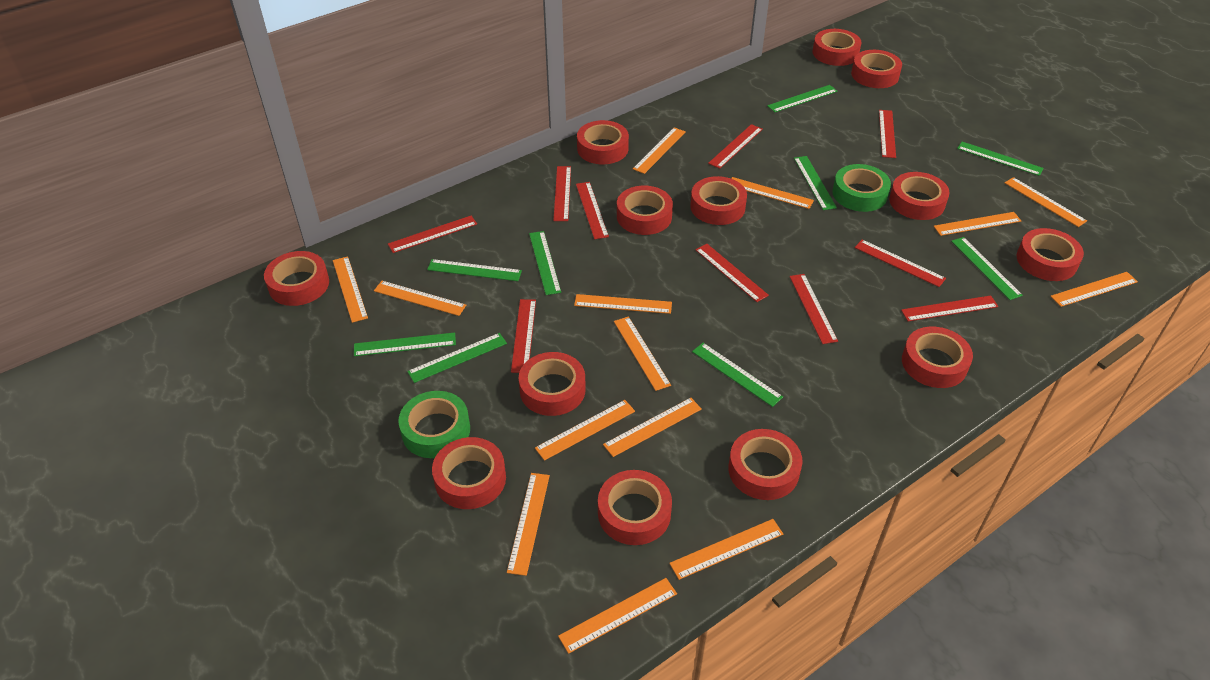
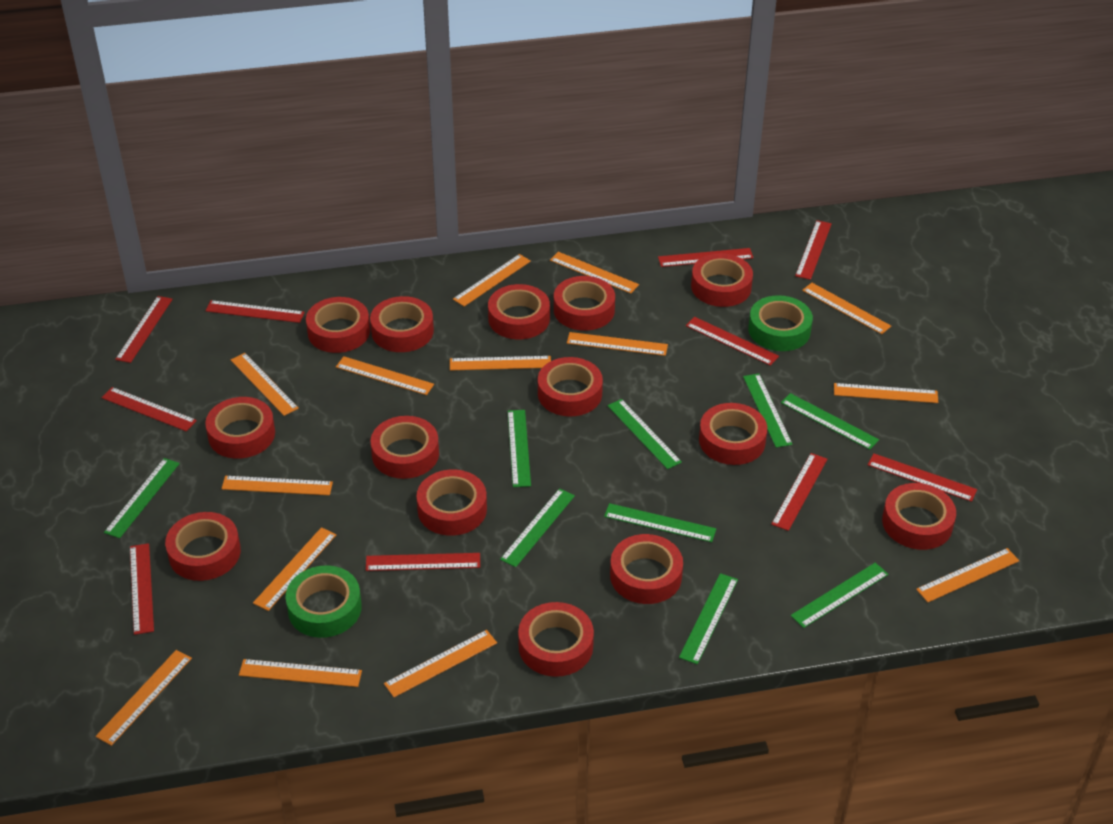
red tape: 13 -> 14

